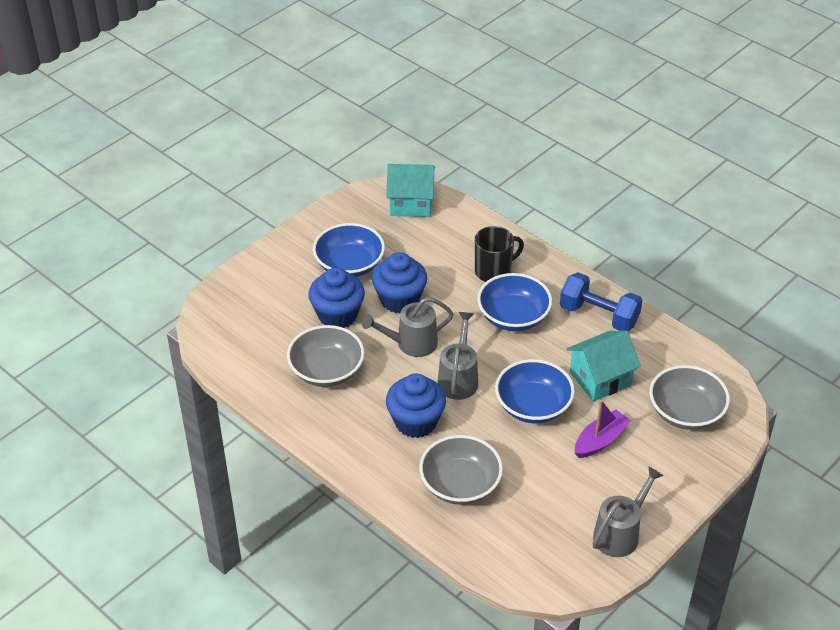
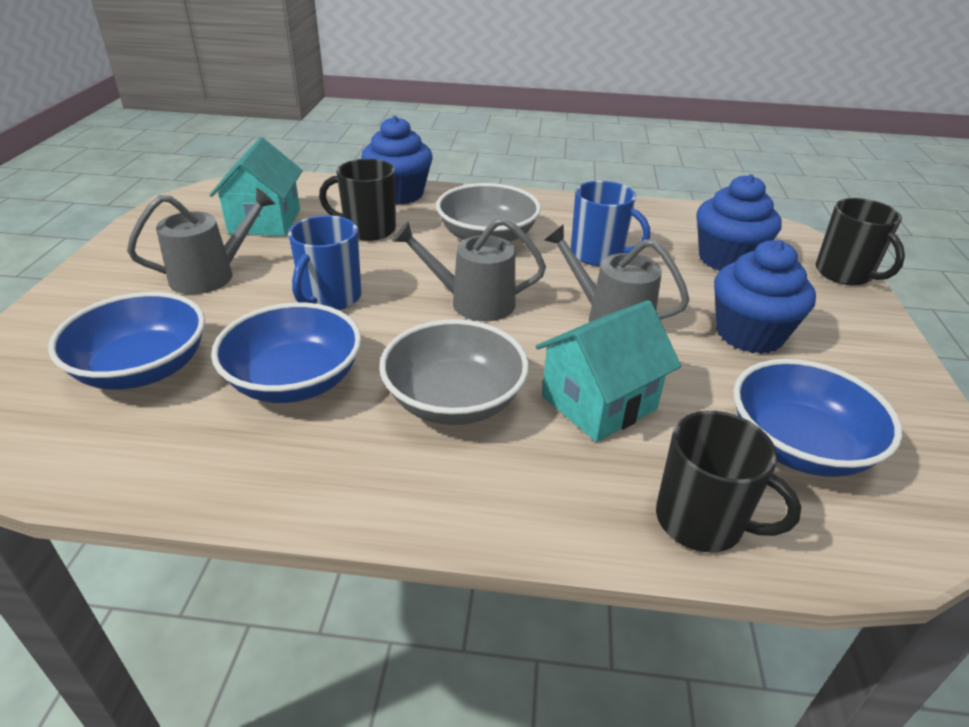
black mug: 1 -> 3
blue dumbbell: 1 -> 0
blue mug: 0 -> 2
grey bowl: 3 -> 2
purple boat: 1 -> 0

